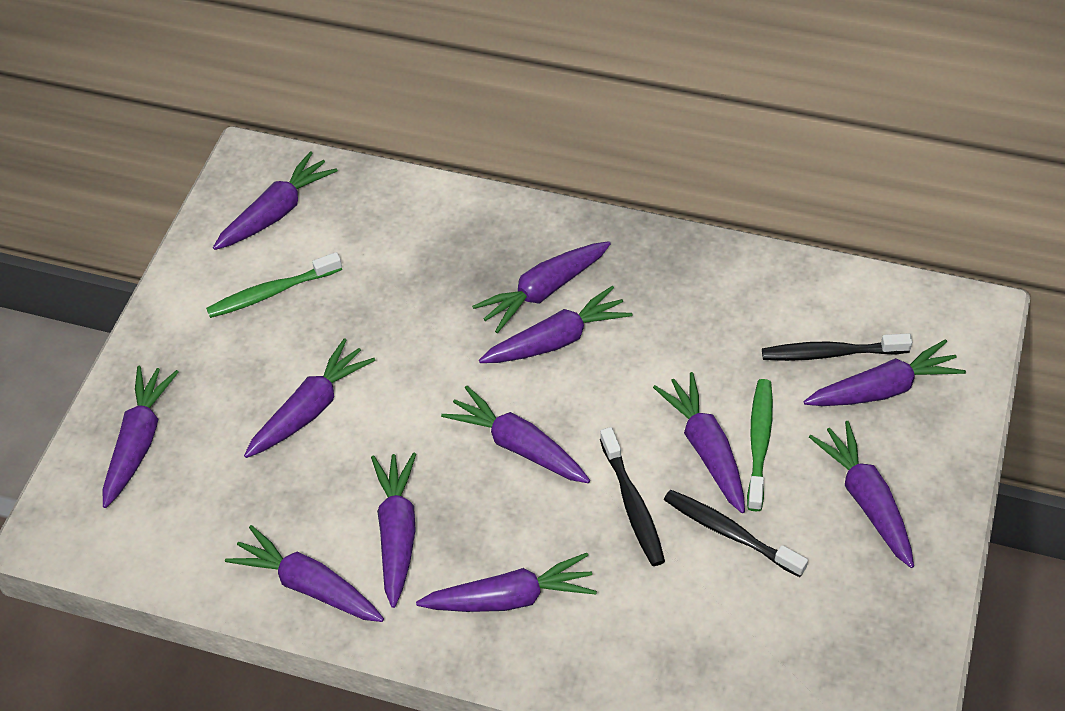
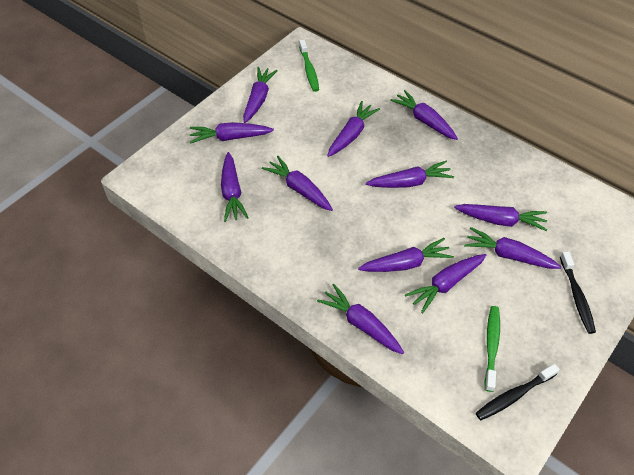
black toothbrush: 3 -> 2

